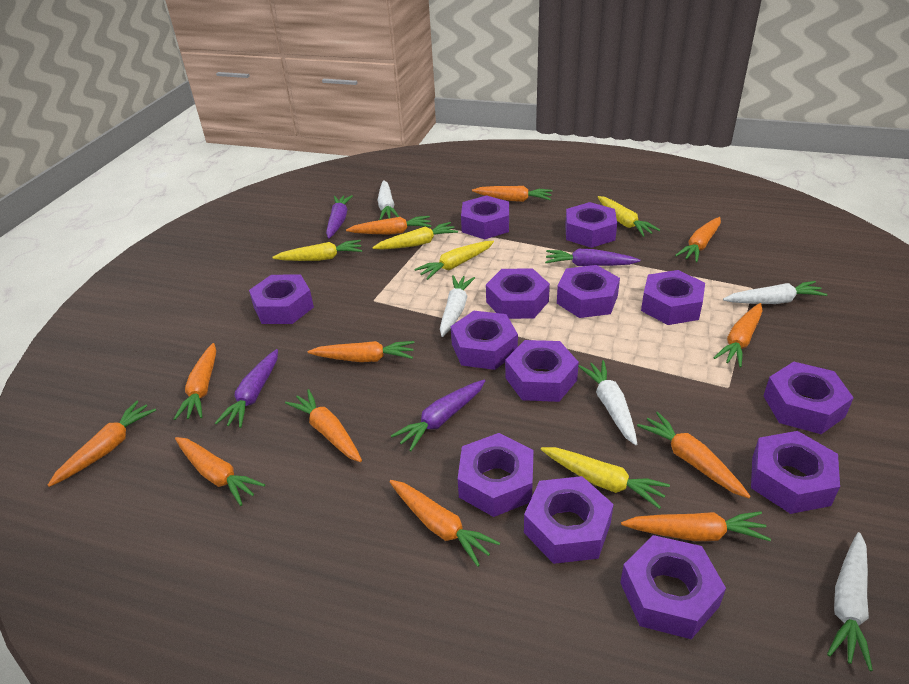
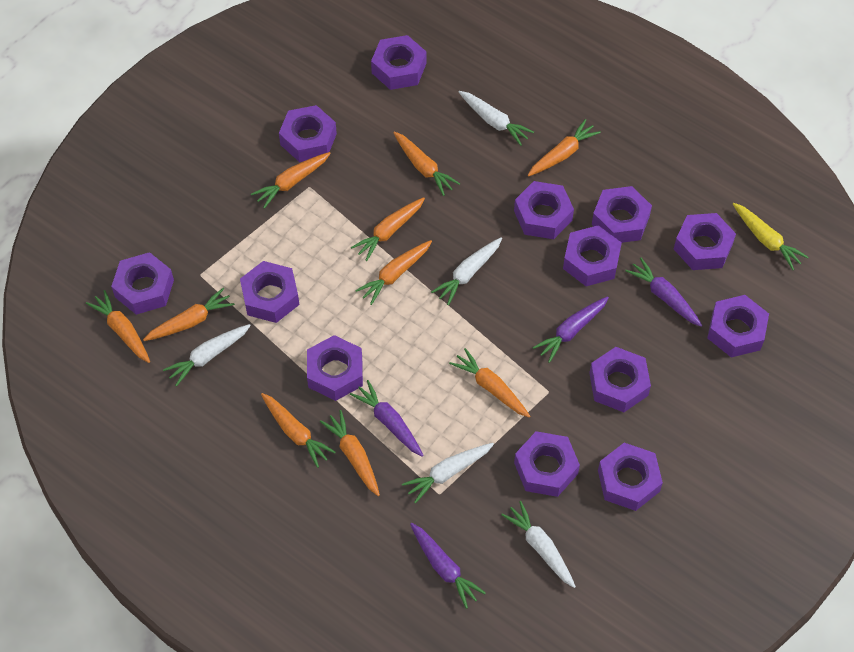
orange carrot: 12 -> 10
yellow carrot: 5 -> 1

